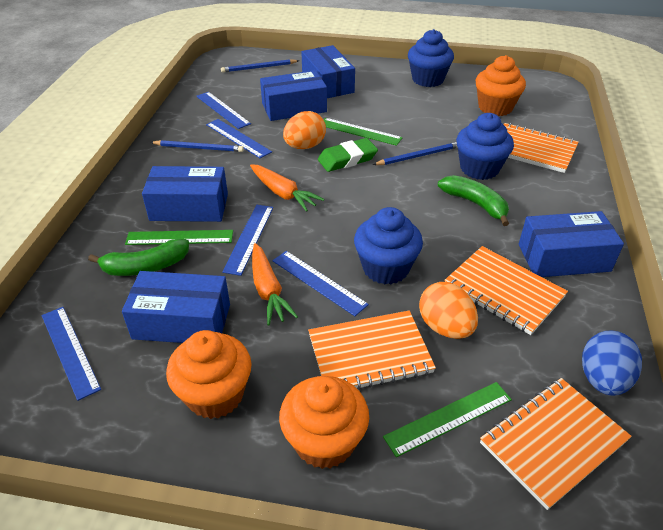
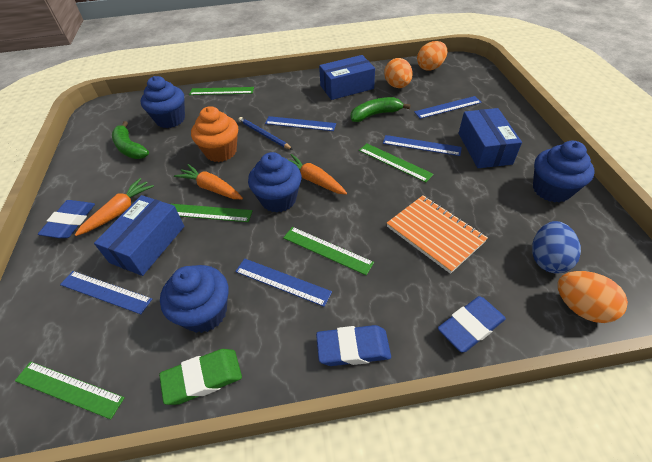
blue box: 5 -> 3
blue cupcake: 3 -> 4
blue eraser: 0 -> 3
blue pencil: 3 -> 1
green ruler: 3 -> 5
orange carrot: 2 -> 3
orange cupcake: 3 -> 1
orange egg: 2 -> 3
orange notebook: 4 -> 1

